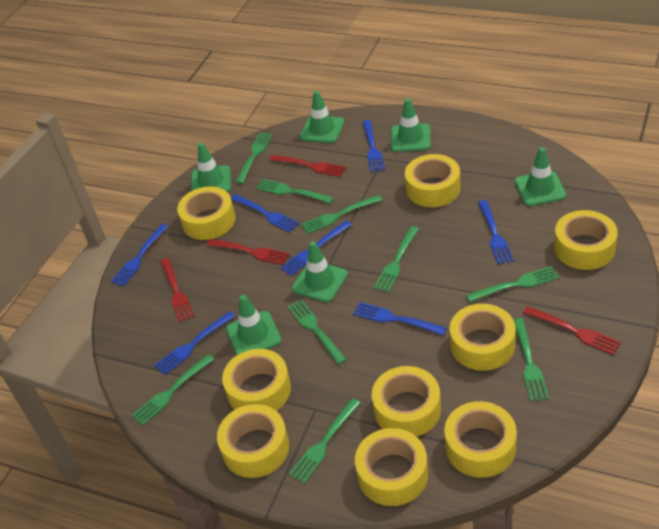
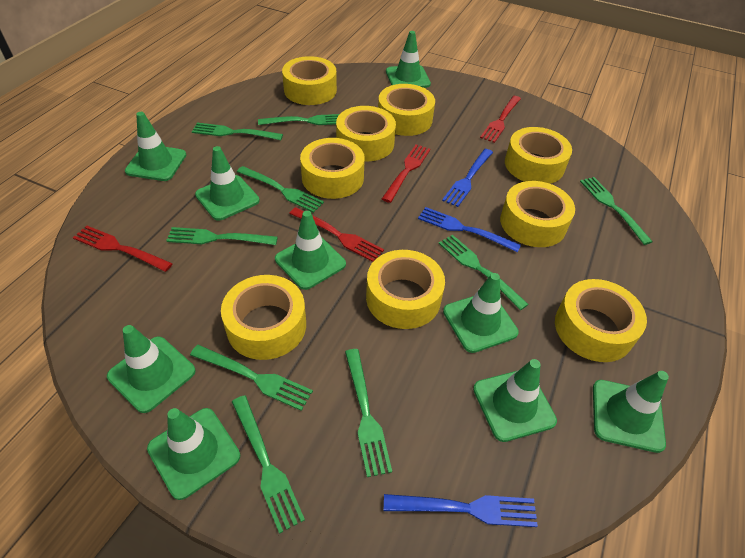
blue fork: 7 -> 3
green traffic cone: 6 -> 9

